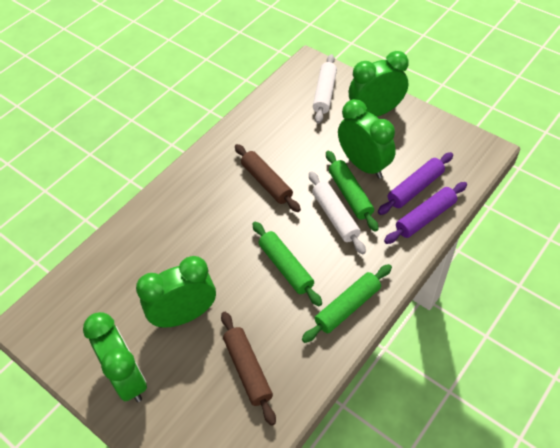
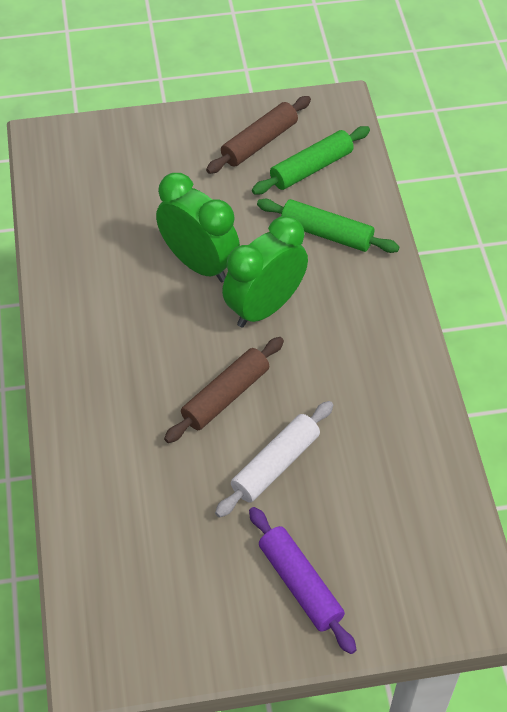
green clock: 4 -> 2
green rolling pin: 3 -> 2
purple rolling pin: 2 -> 1
white rolling pin: 2 -> 1

